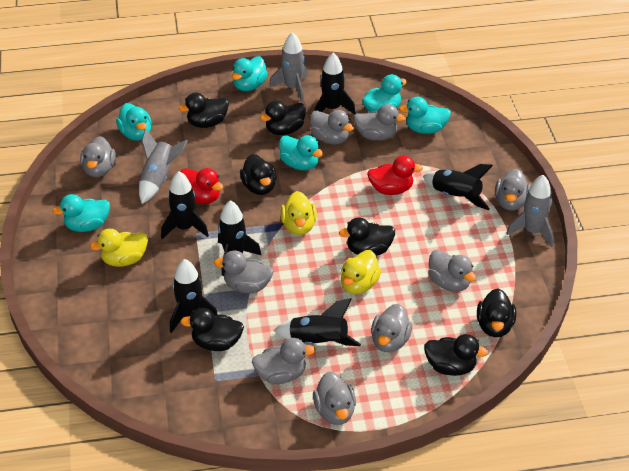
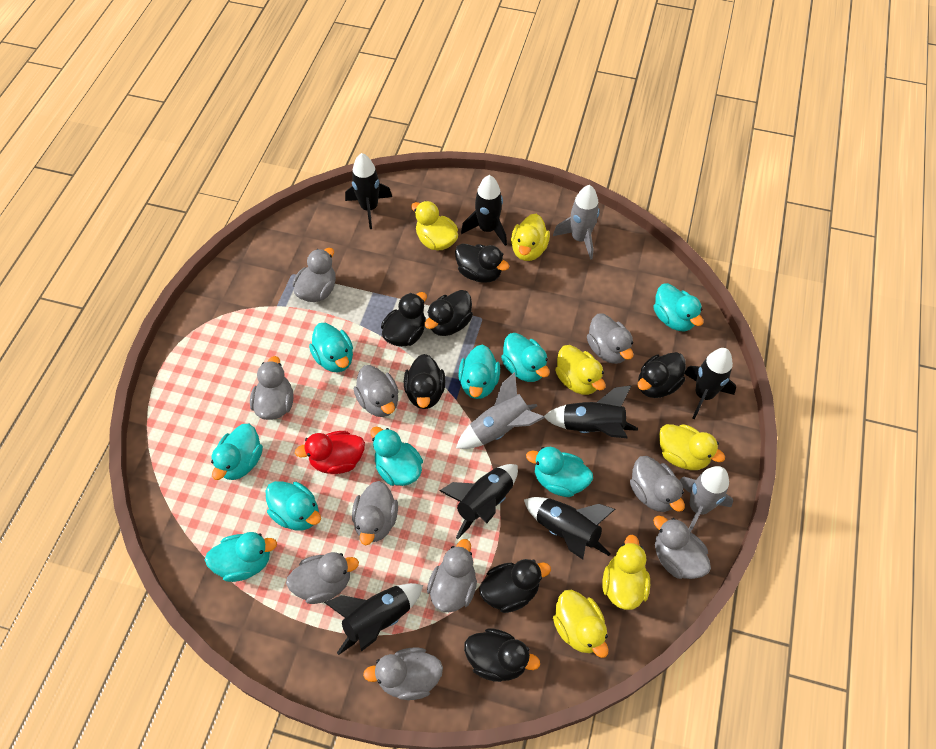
black rocket: 6 -> 7
grey duck: 9 -> 10
red duck: 2 -> 1
turquoise duck: 6 -> 9
yellow duck: 3 -> 6

